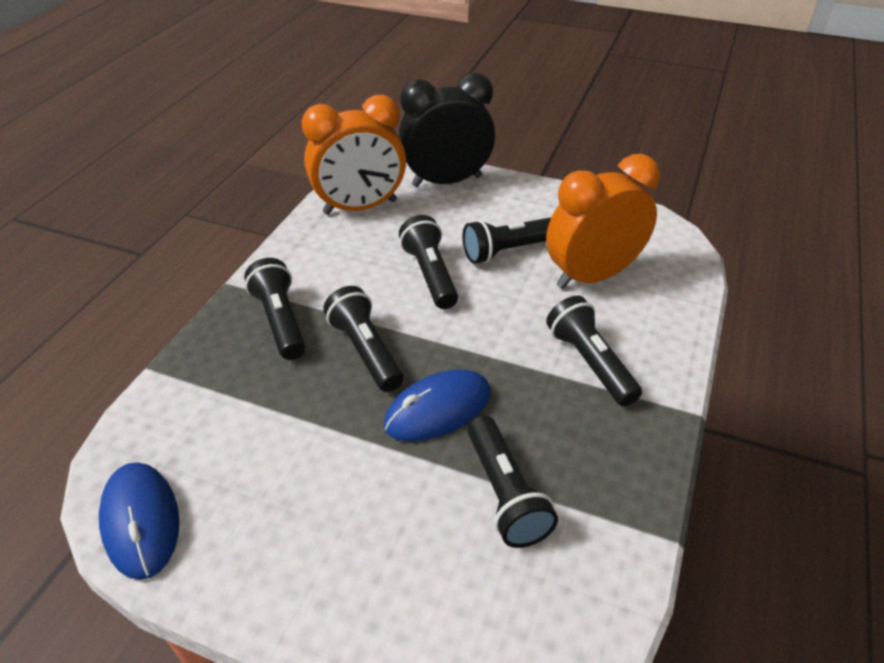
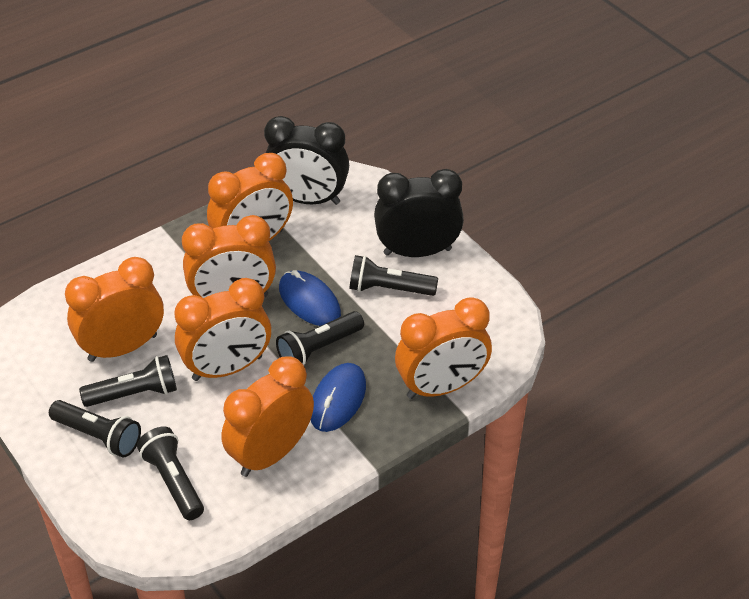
black clock: 1 -> 2
black flashlight: 6 -> 5
orange clock: 2 -> 6

